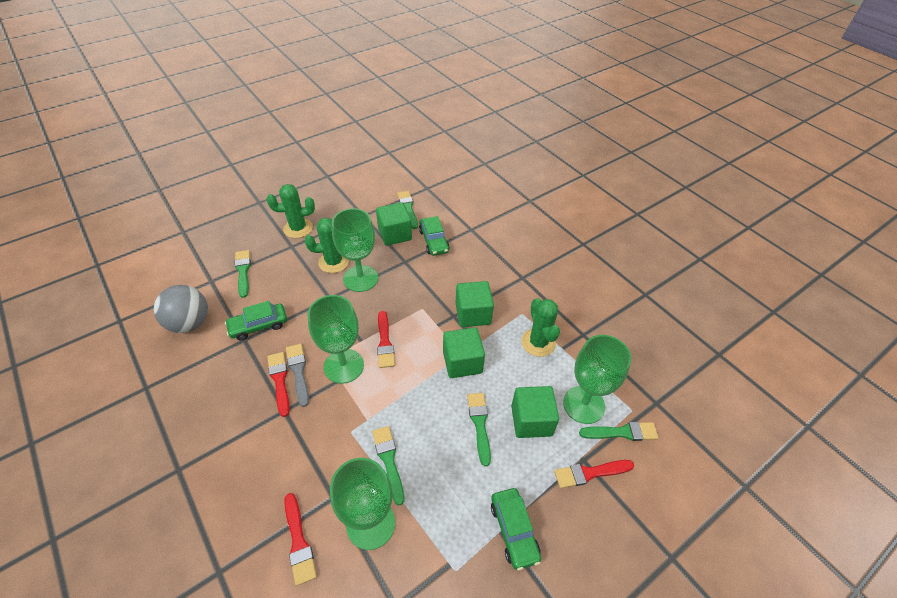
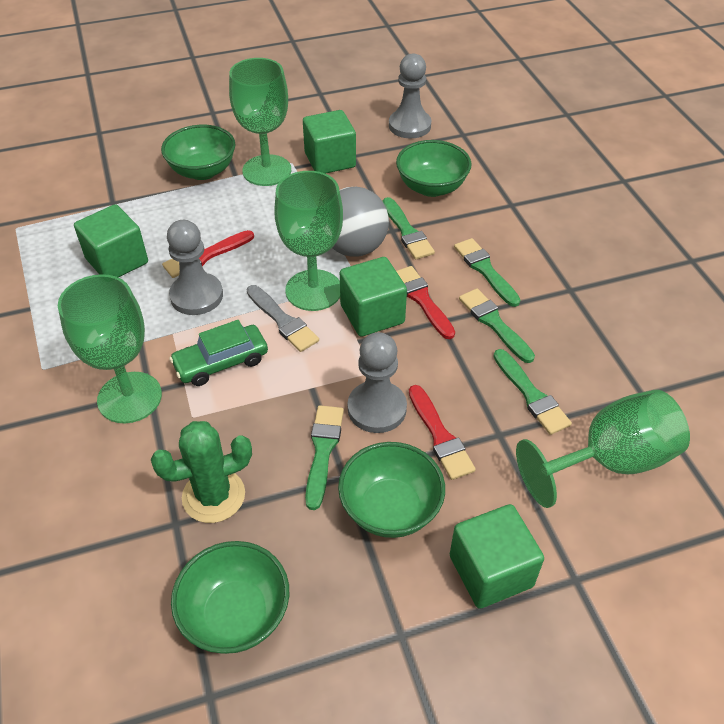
green bowl: 0 -> 4
green cactus: 3 -> 1
green car: 3 -> 1
grey pawn: 0 -> 3
red brush: 4 -> 3

